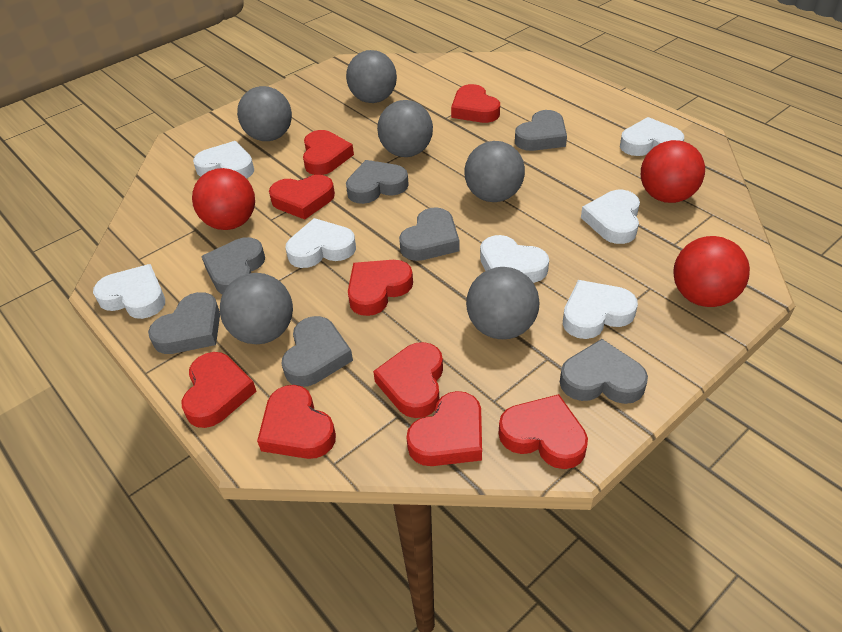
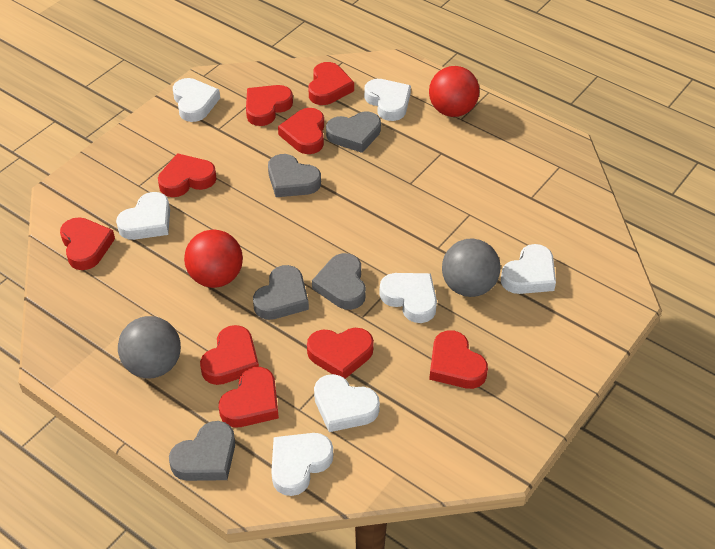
grey ball: 6 -> 2
grey heart: 7 -> 5
red ball: 3 -> 2

